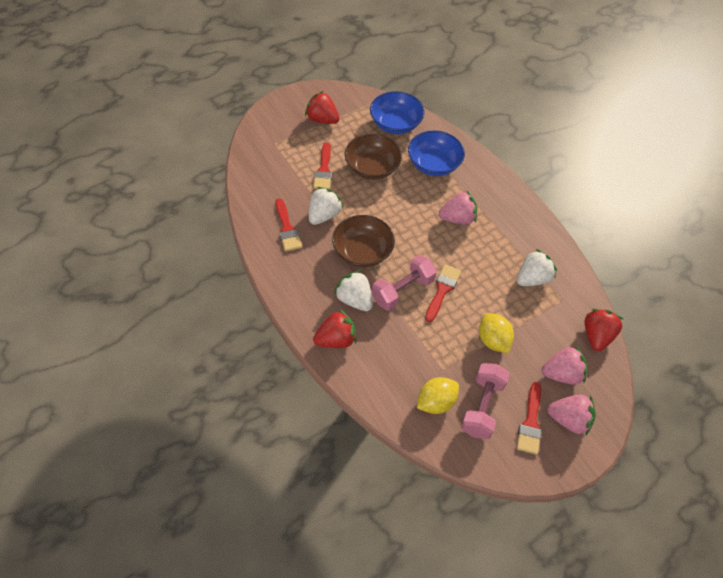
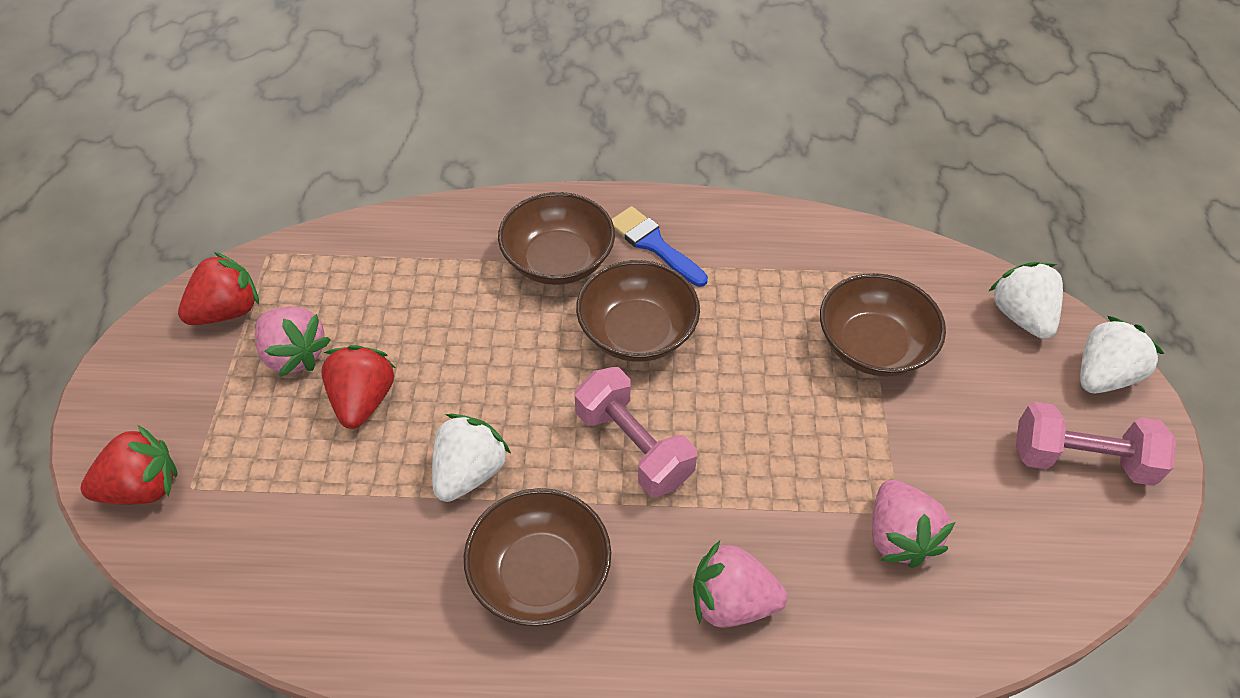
blue bowl: 2 -> 0
blue brush: 0 -> 1
brown bowl: 2 -> 4
red brush: 4 -> 0
yellow lemon: 2 -> 0

